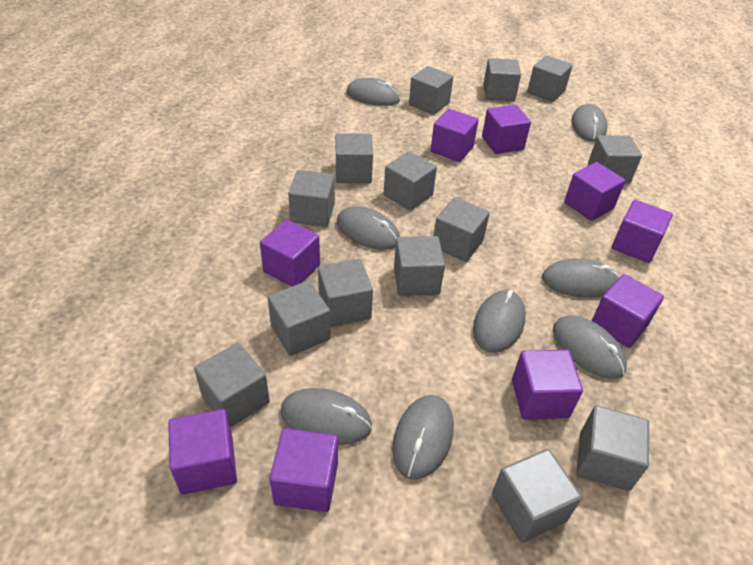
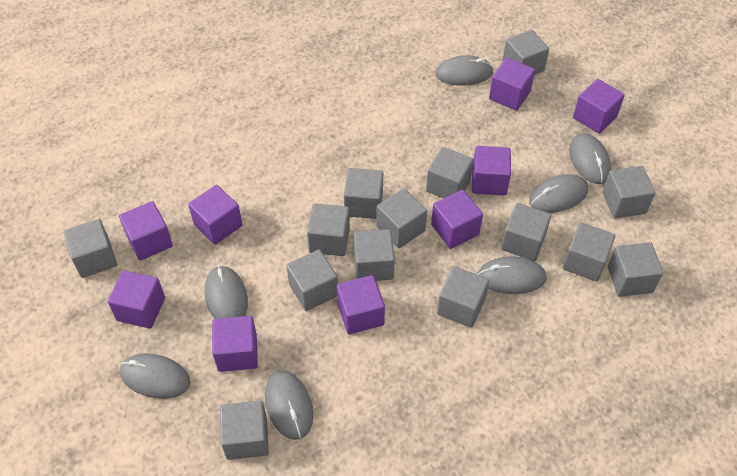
grey mouse: 8 -> 7

